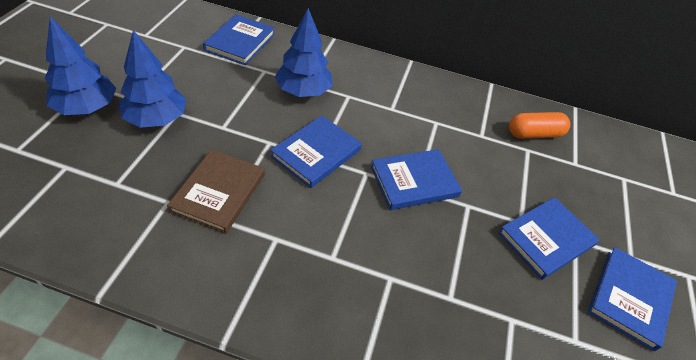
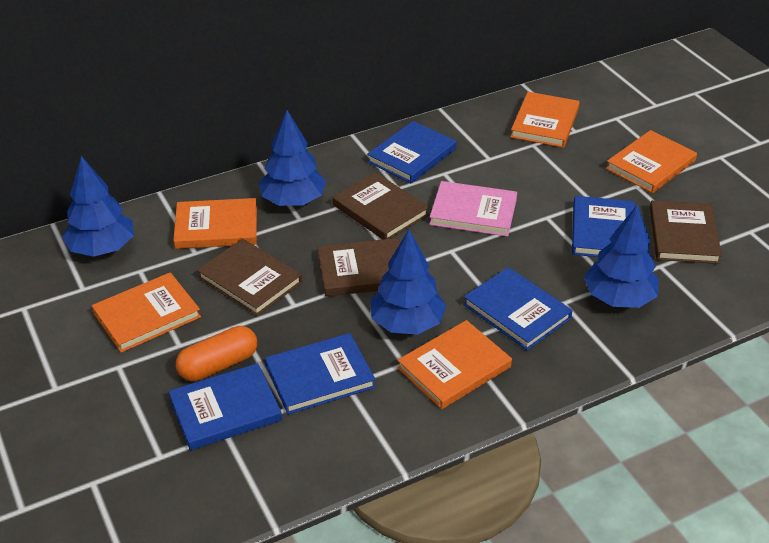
blue tree: 3 -> 4
brown book: 1 -> 4
orange book: 0 -> 5
pink book: 0 -> 1

